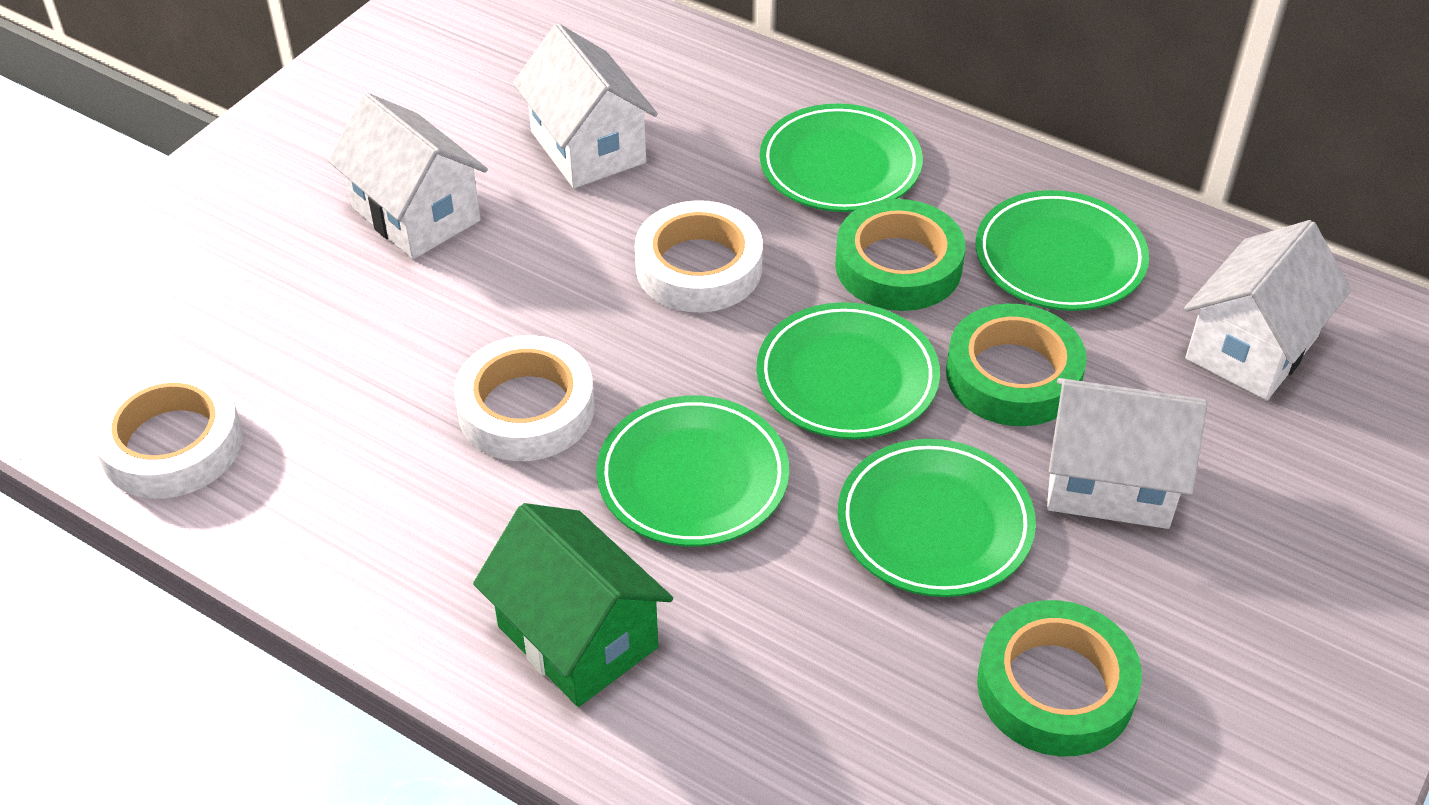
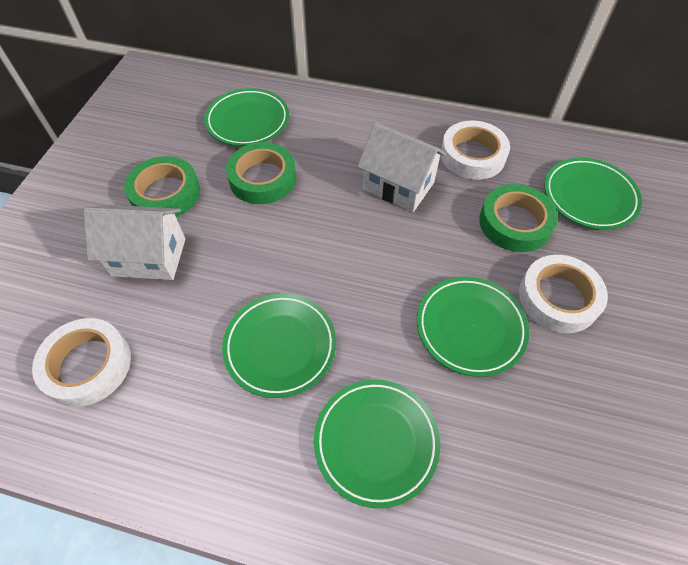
green house: 1 -> 0
white house: 4 -> 2

